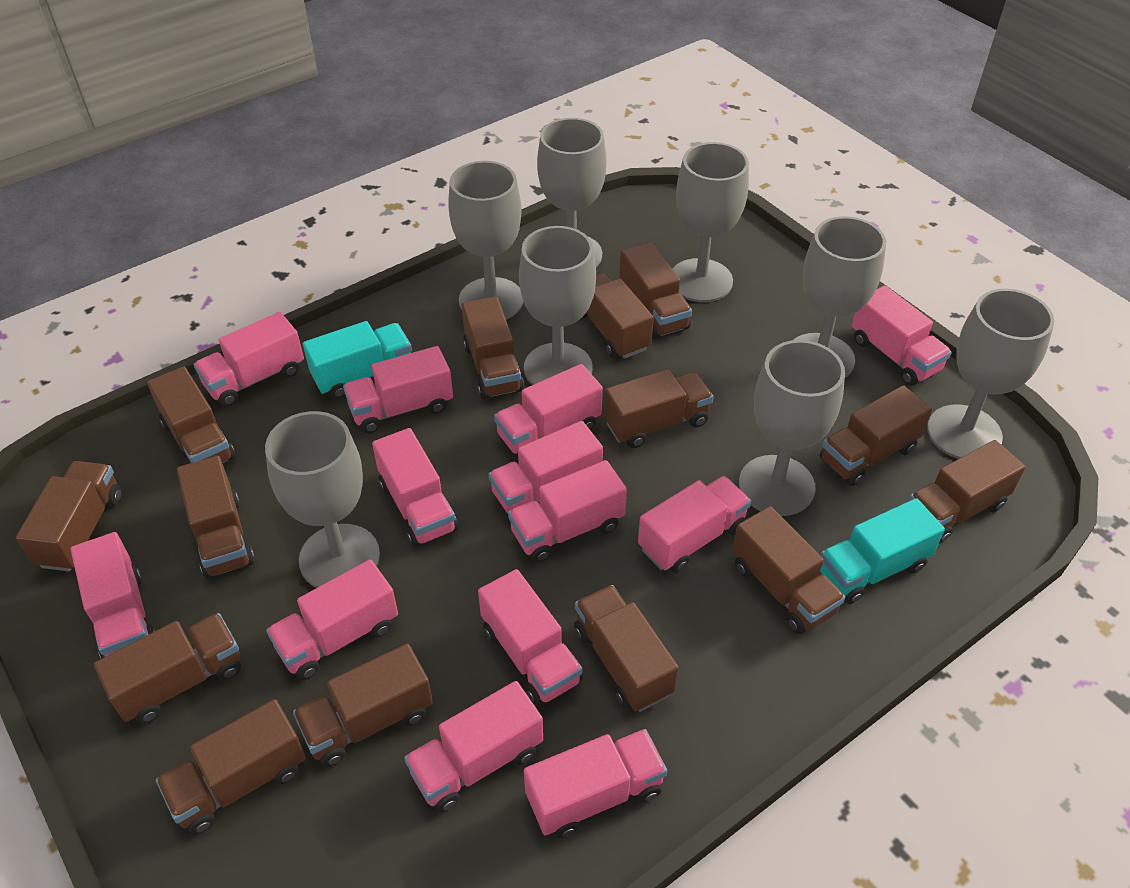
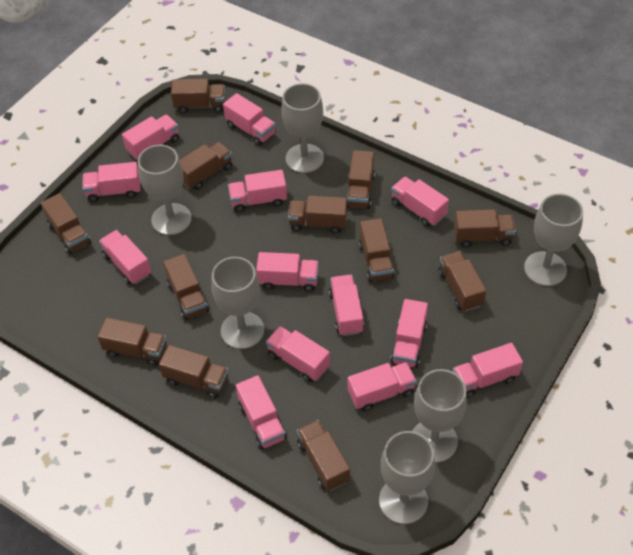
brown truck: 14 -> 12
grey goblet: 8 -> 6
turquoise truck: 2 -> 0

